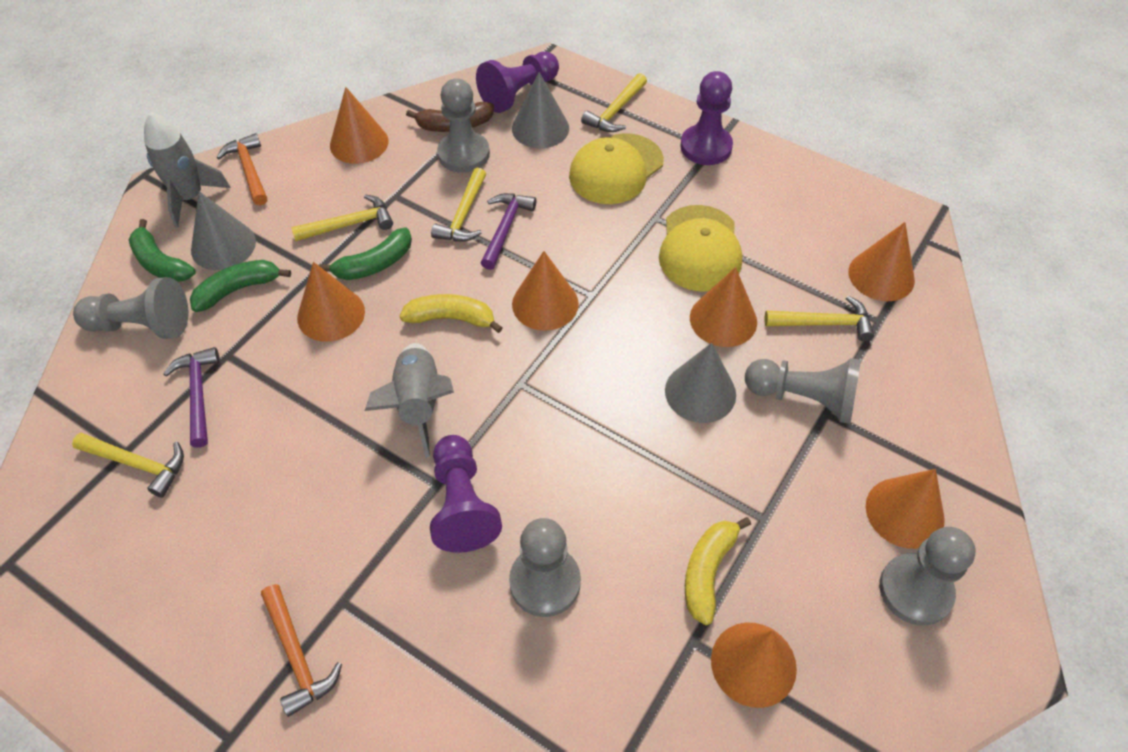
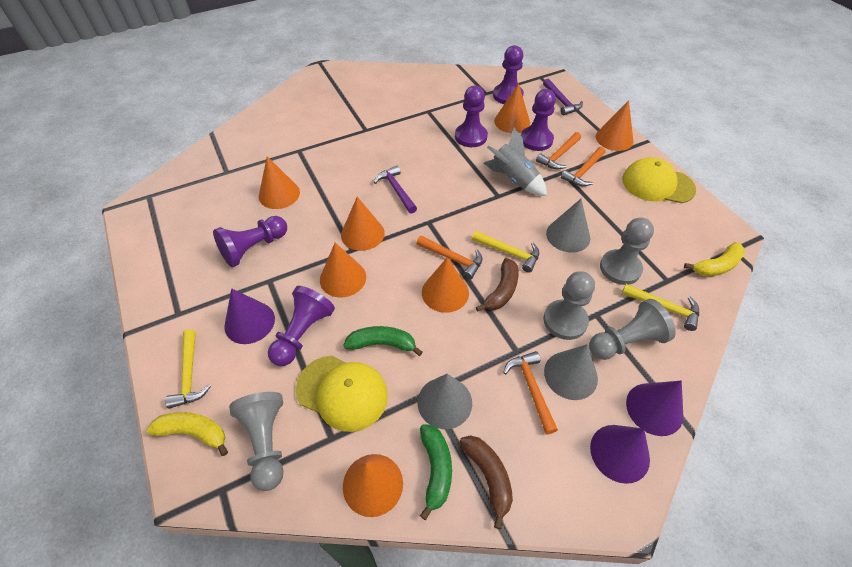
brown banana: 1 -> 2
green banana: 3 -> 2
grey pawn: 5 -> 4
grey rocket: 2 -> 1
orange hammer: 2 -> 4
purple cone: 0 -> 3
purple pawn: 3 -> 5
yellow hammer: 5 -> 3

